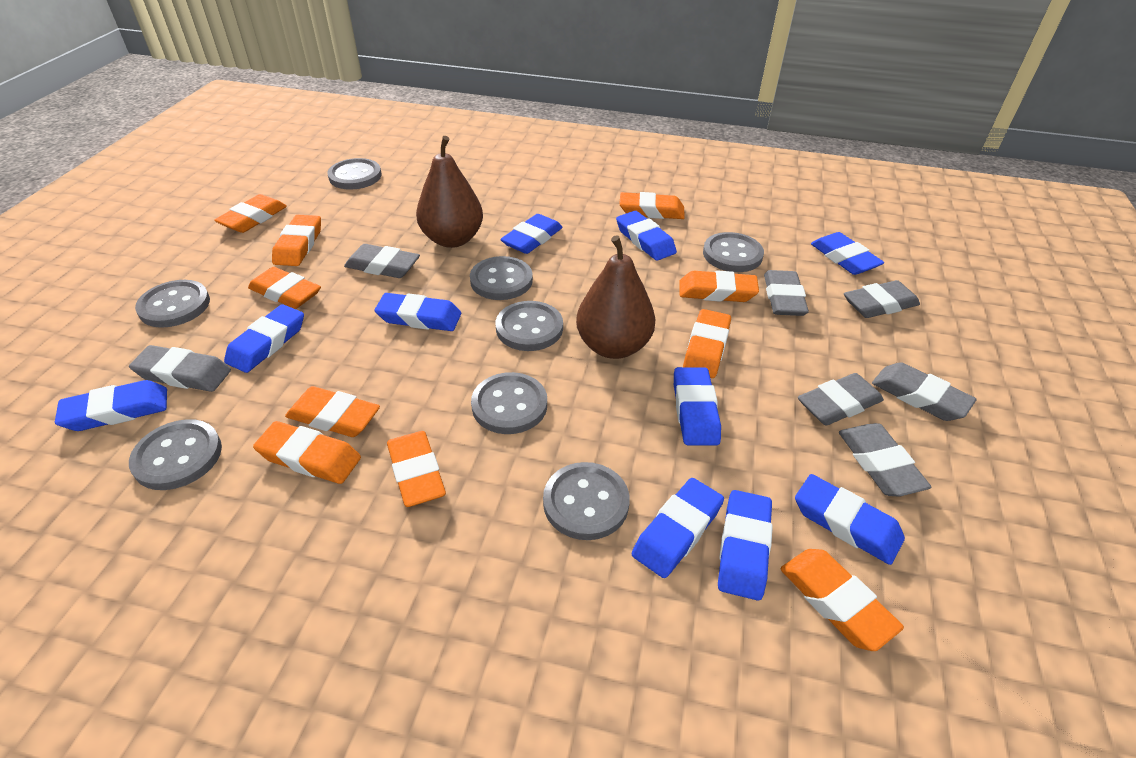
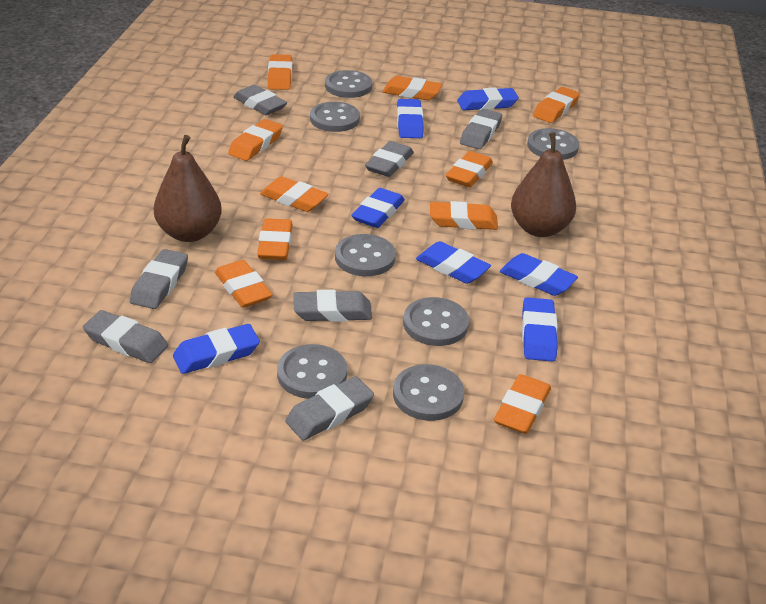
blue eraser: 10 -> 7
grey button: 8 -> 7

